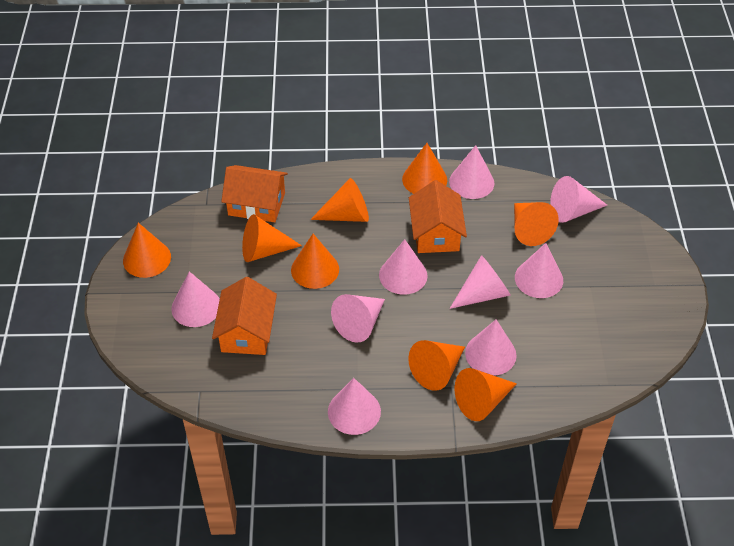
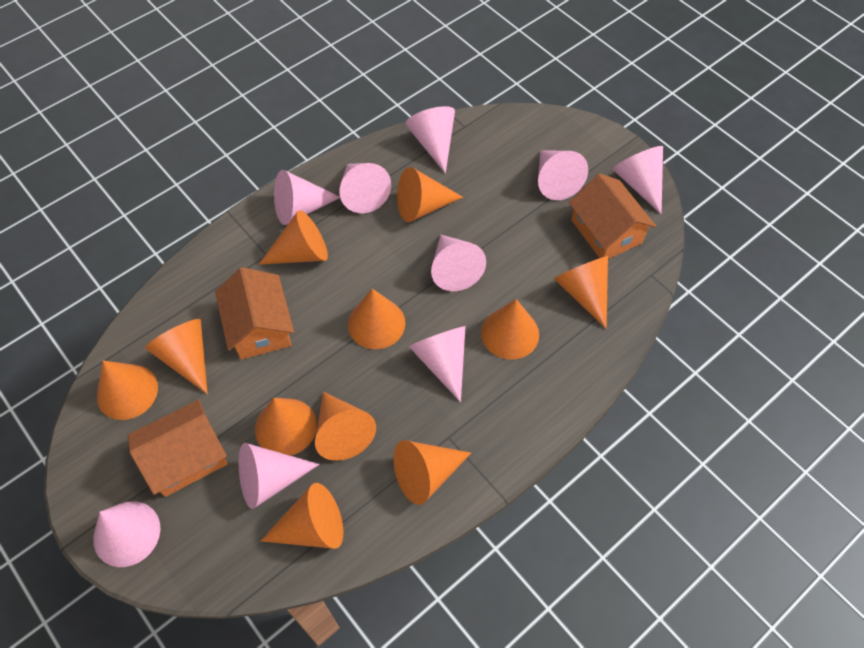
orange cone: 8 -> 11

